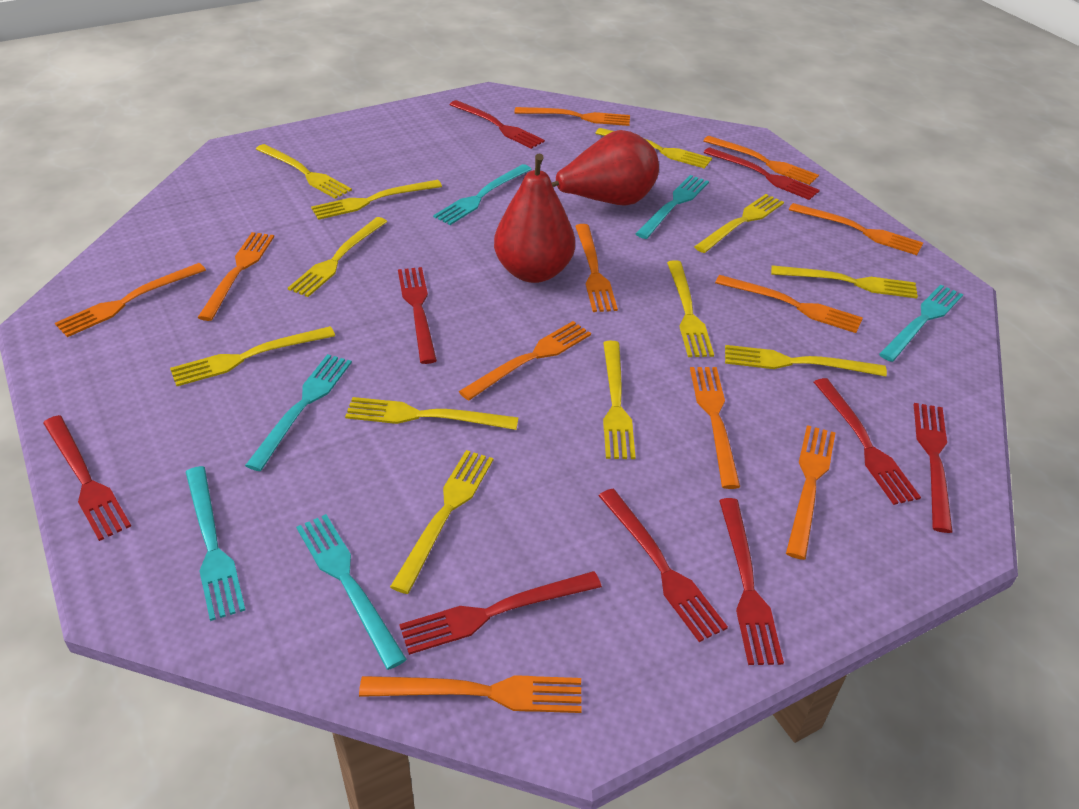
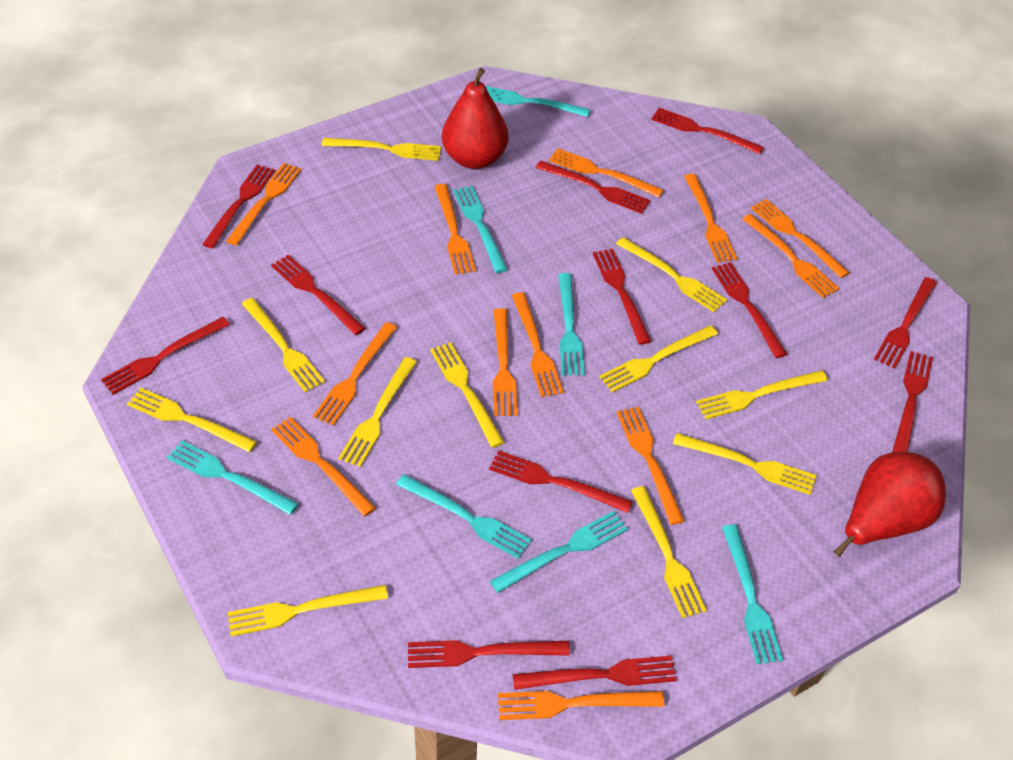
orange fork: 11 -> 12
red fork: 9 -> 12
turquoise fork: 6 -> 7
yellow fork: 12 -> 11

